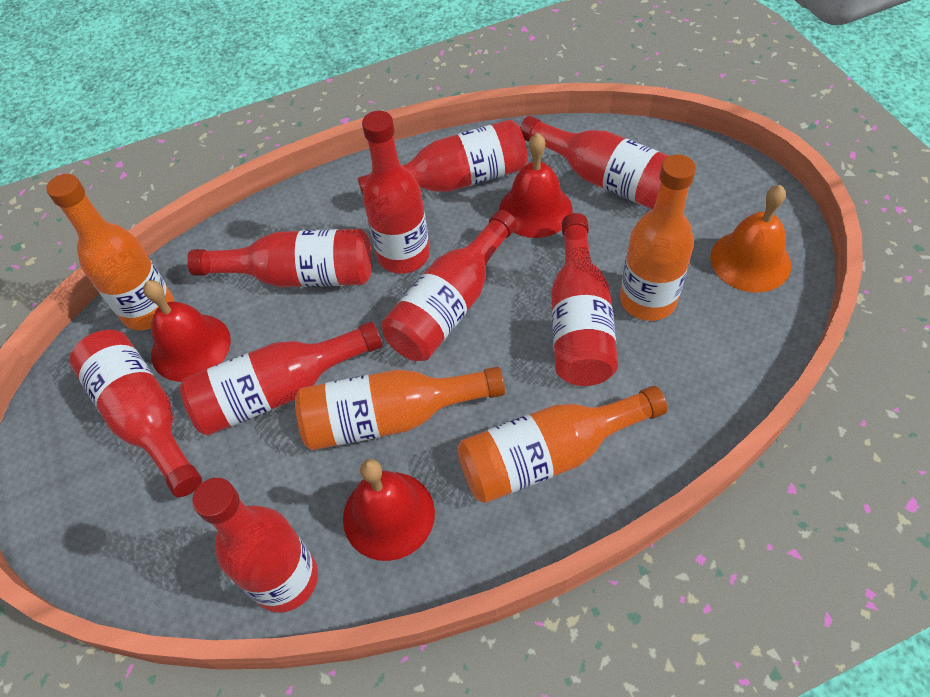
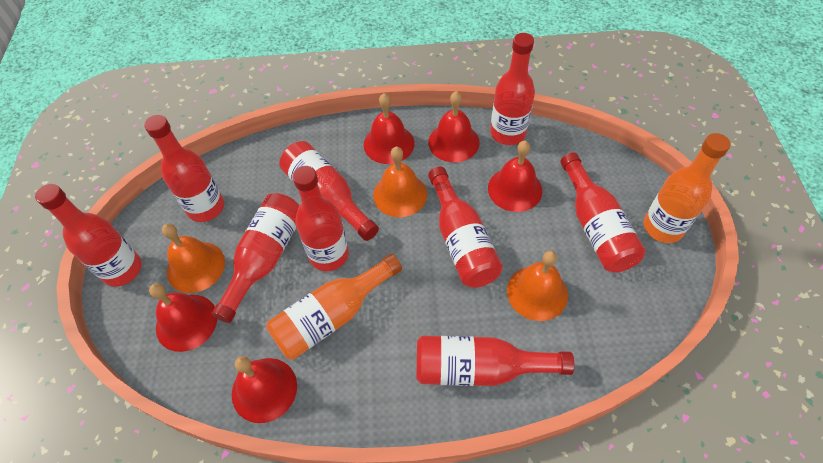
orange bell: 1 -> 3
orange bottle: 4 -> 2
red bell: 3 -> 5

